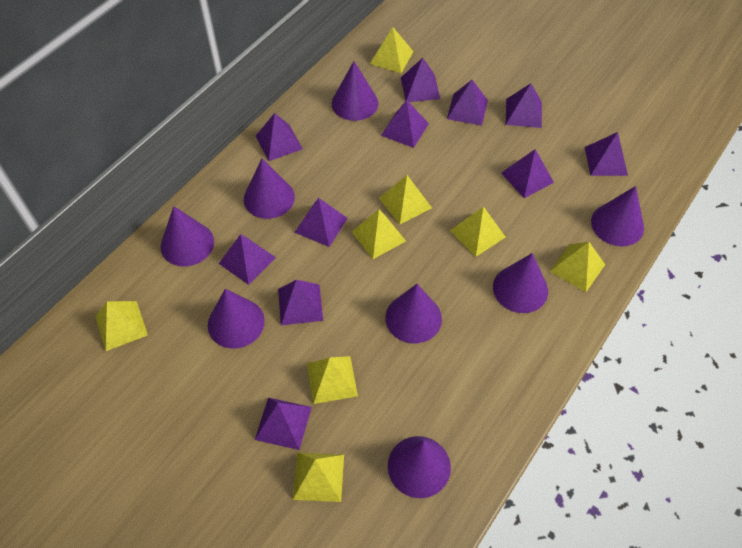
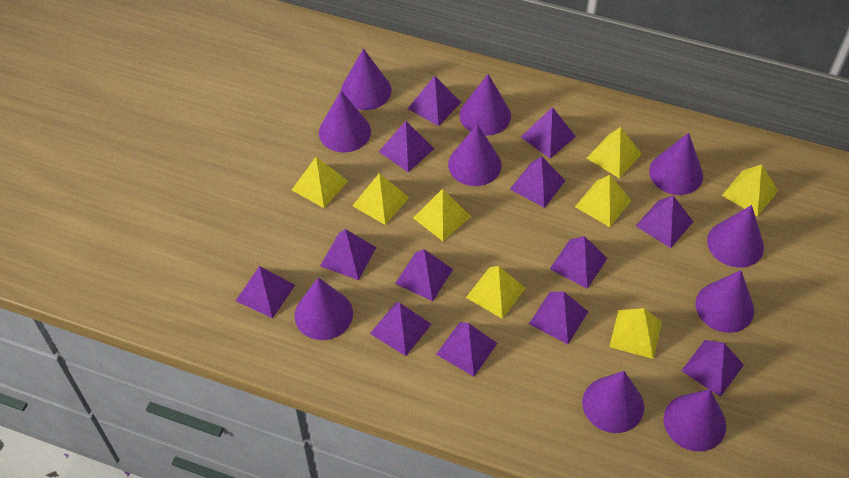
purple cone: 8 -> 10
purple pyramid: 11 -> 13

